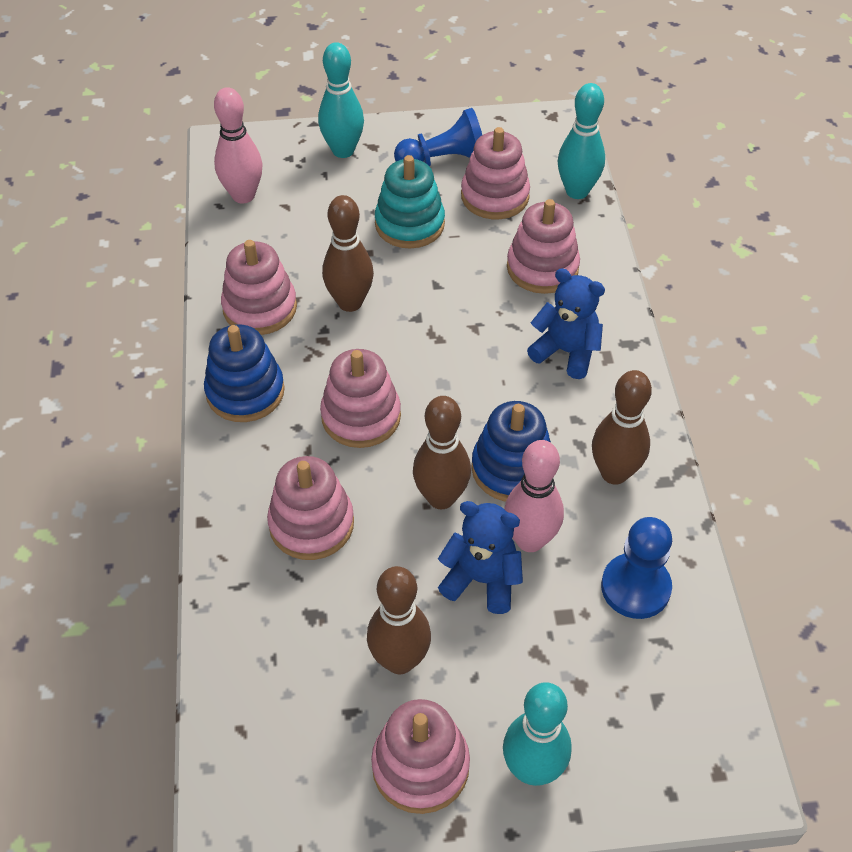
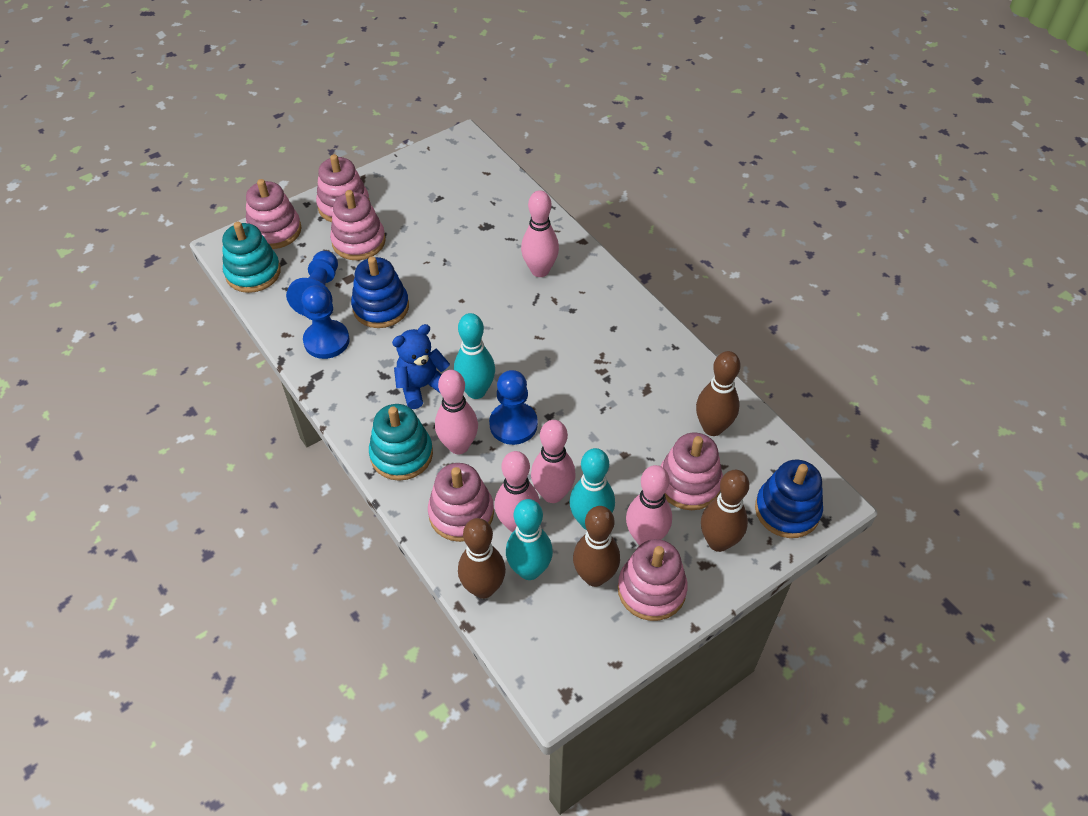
blue pawn: 2 -> 3
blue teddy bear: 2 -> 1
pink bowling pin: 2 -> 5
turquoise stacking toy: 1 -> 2

